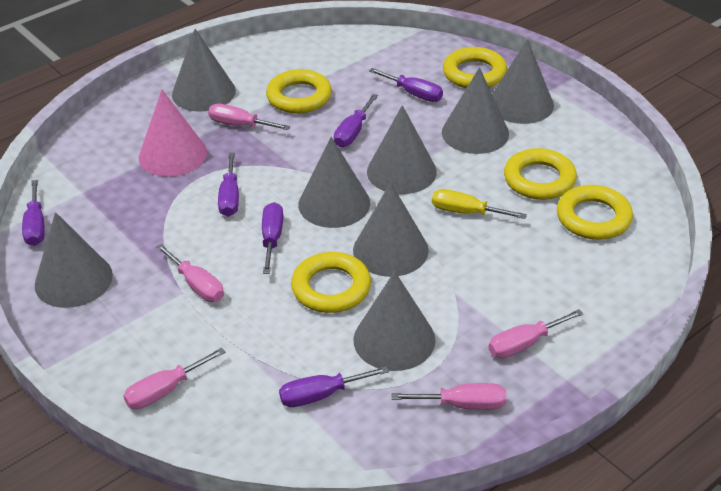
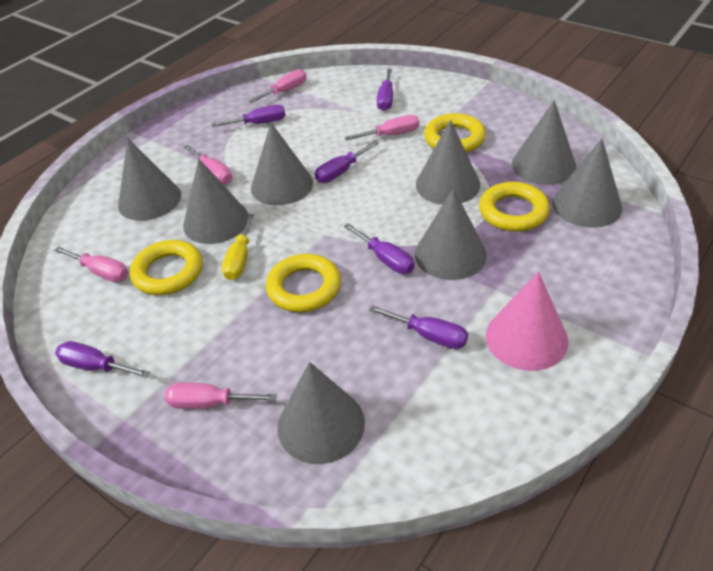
yellow ring: 5 -> 4

